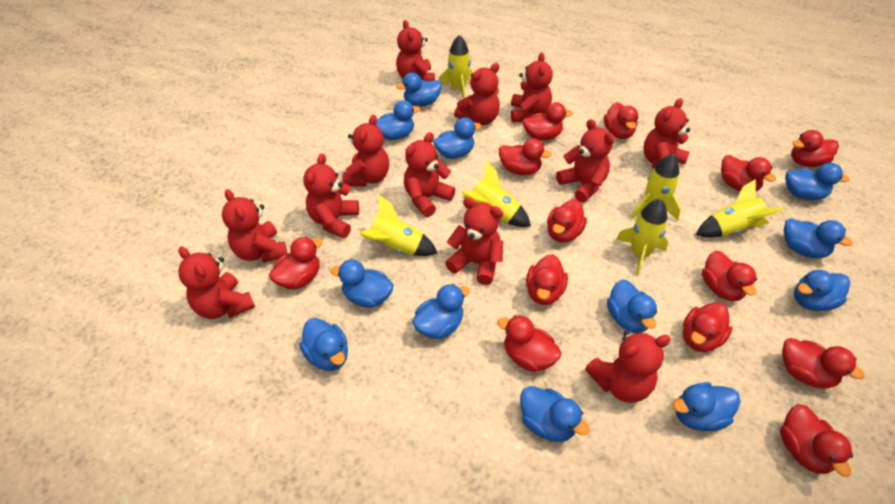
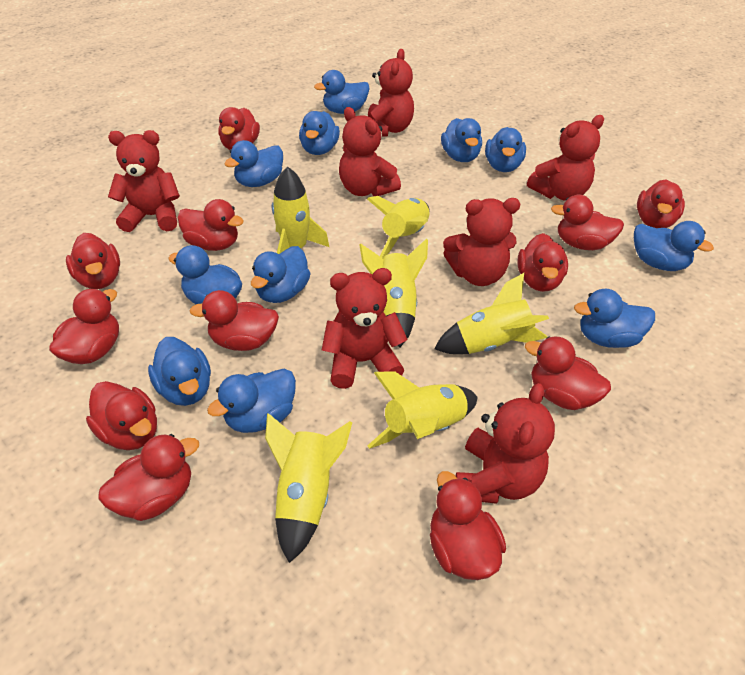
blue duck: 12 -> 11
red duck: 13 -> 12
red teddy bear: 12 -> 7

